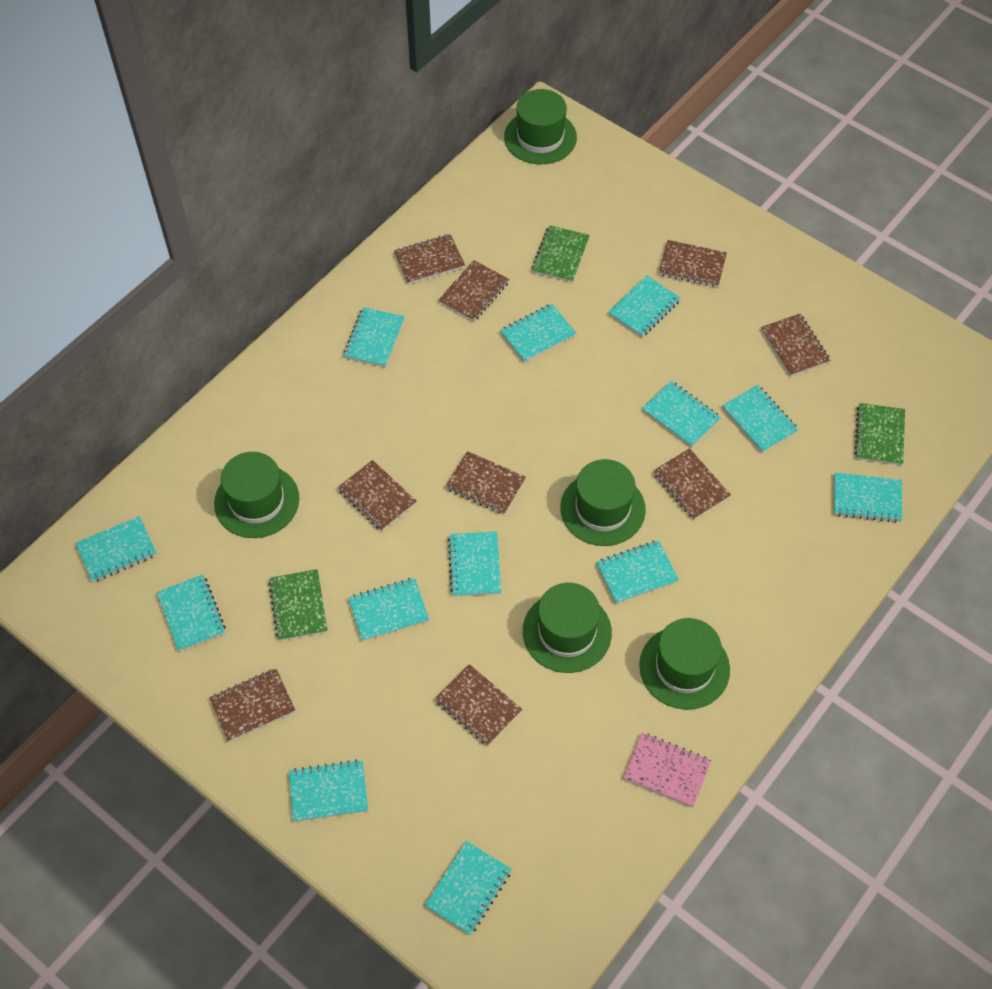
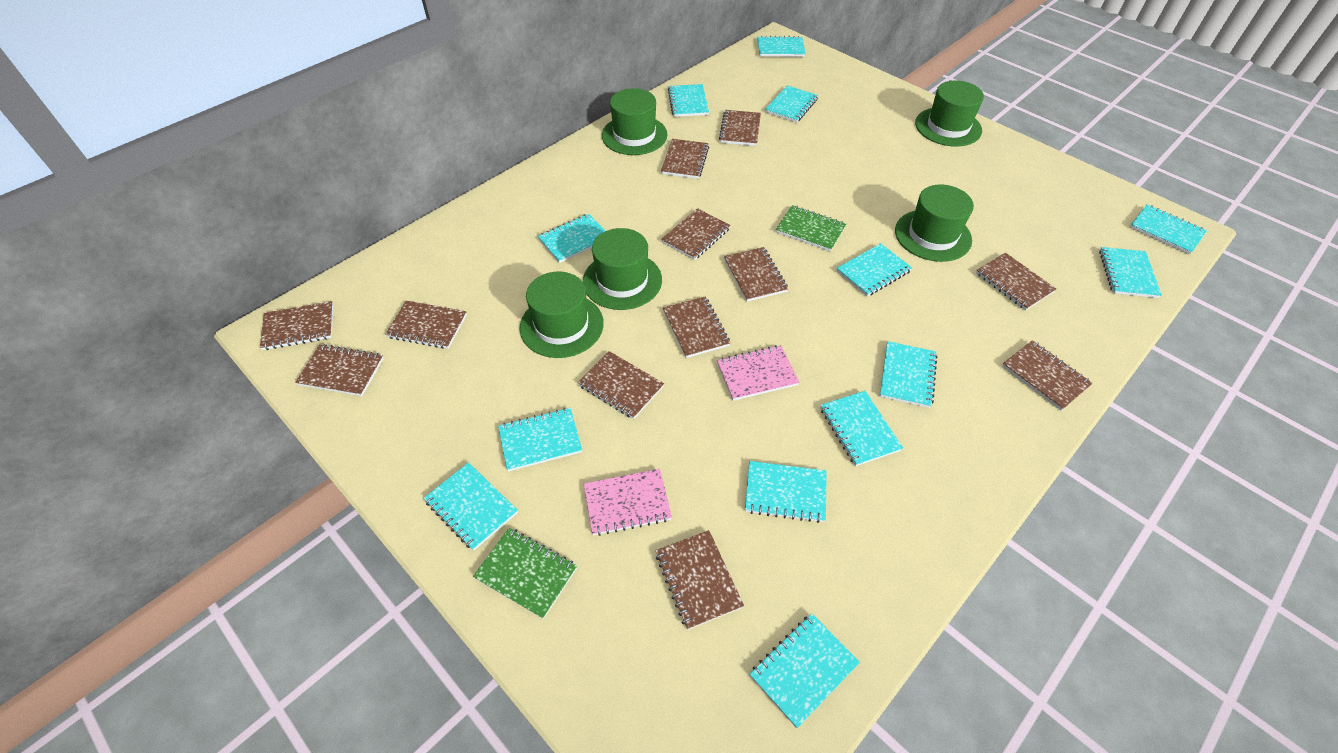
brown notebook: 9 -> 12
green notebook: 3 -> 2
pink notebook: 1 -> 2

